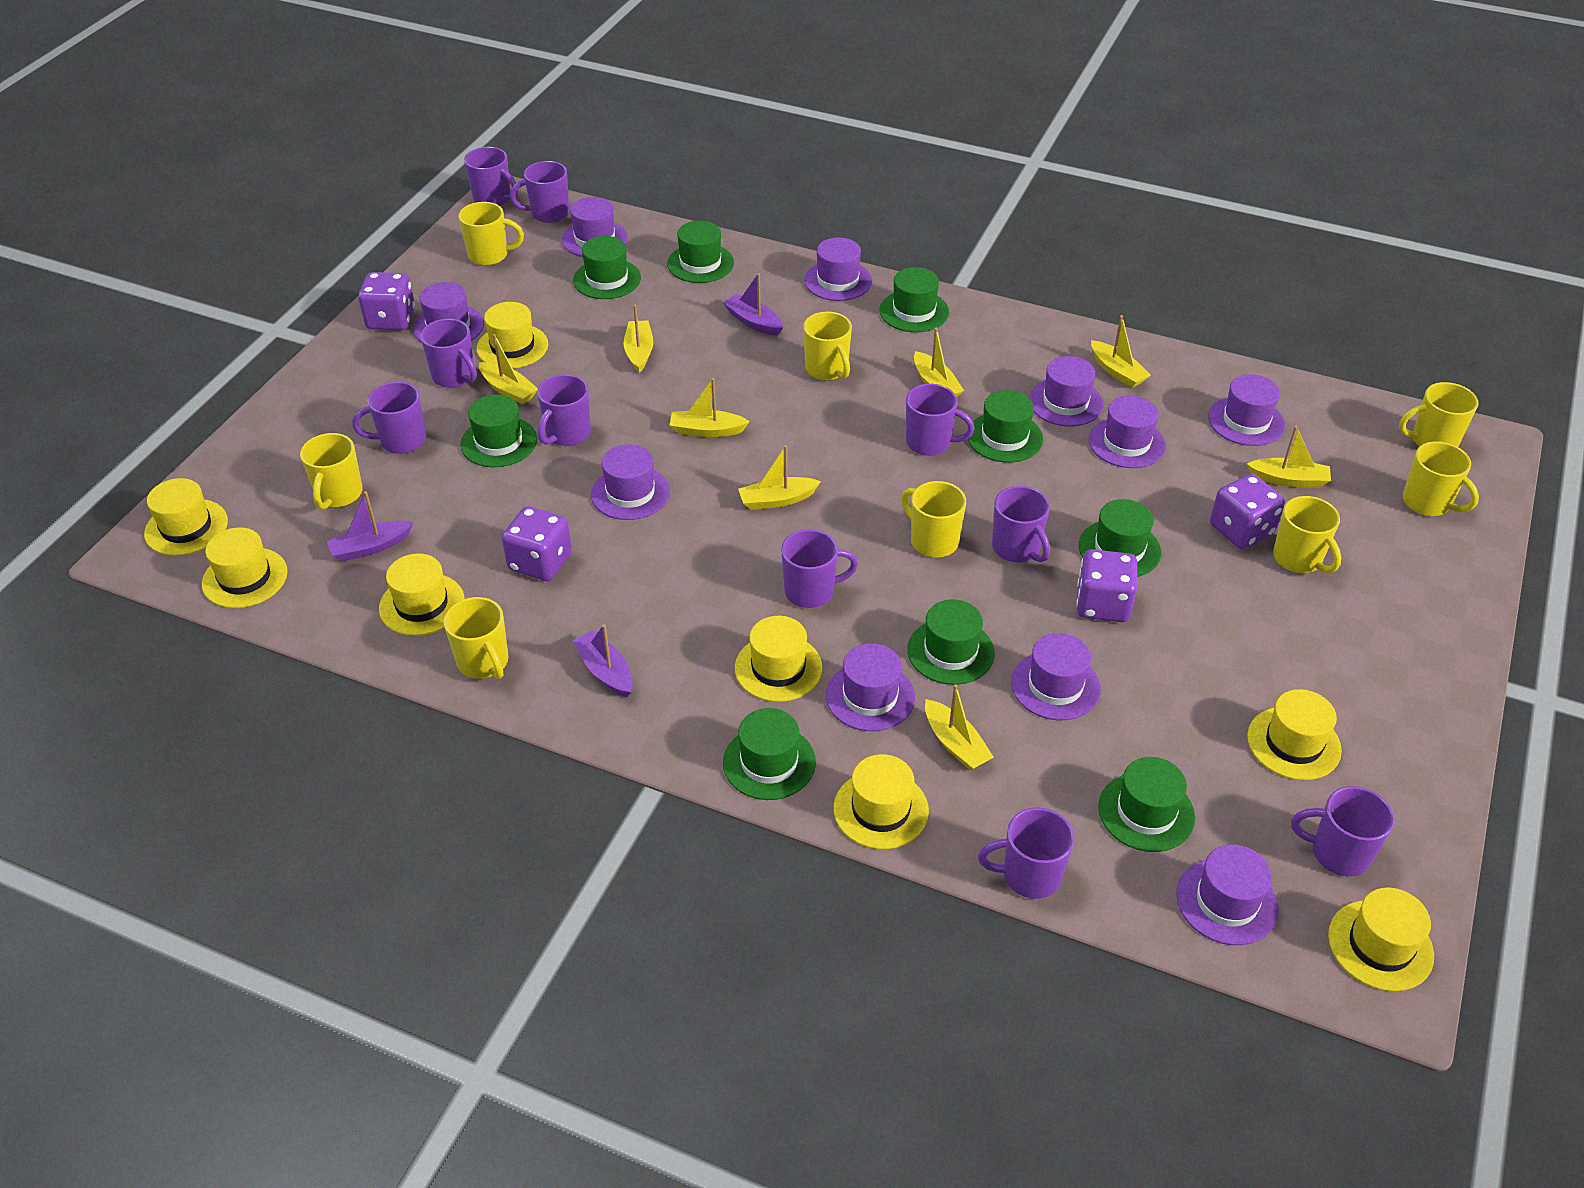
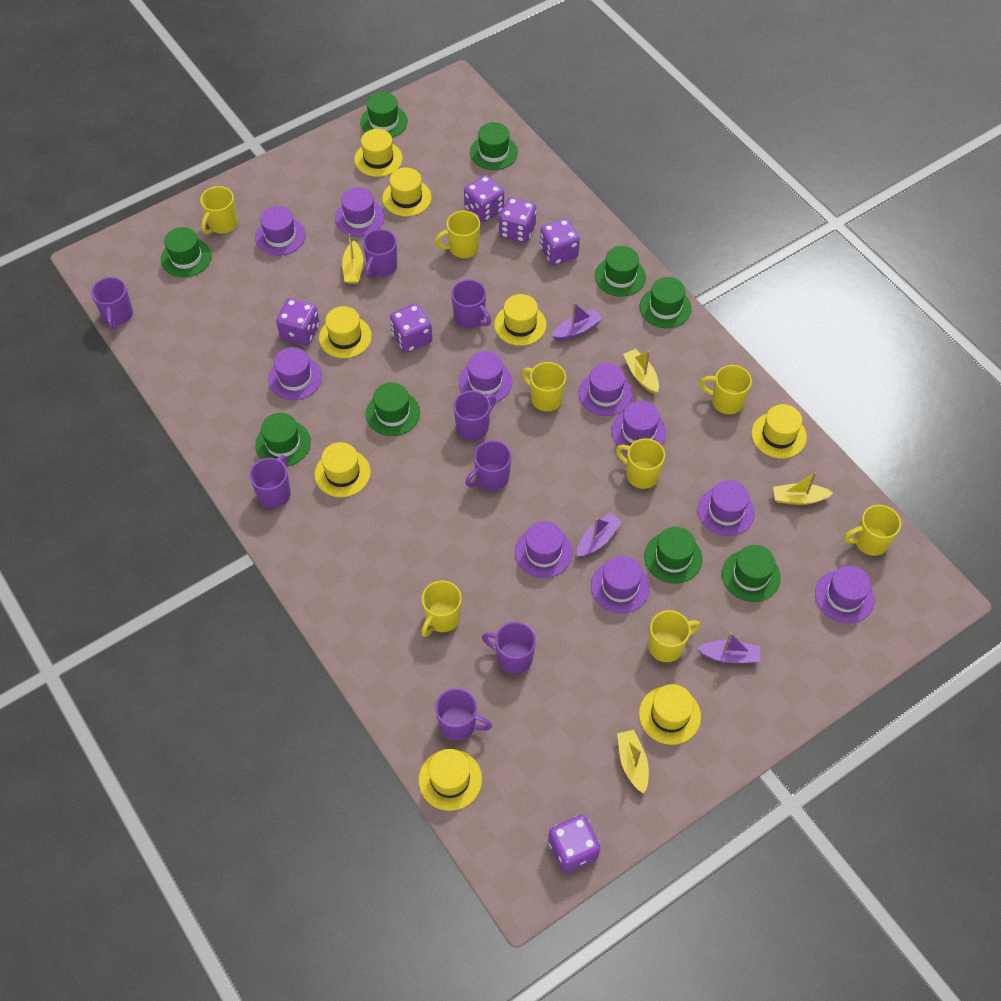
purple dice: 4 -> 6
purple mug: 10 -> 8
yellow boat: 8 -> 4

